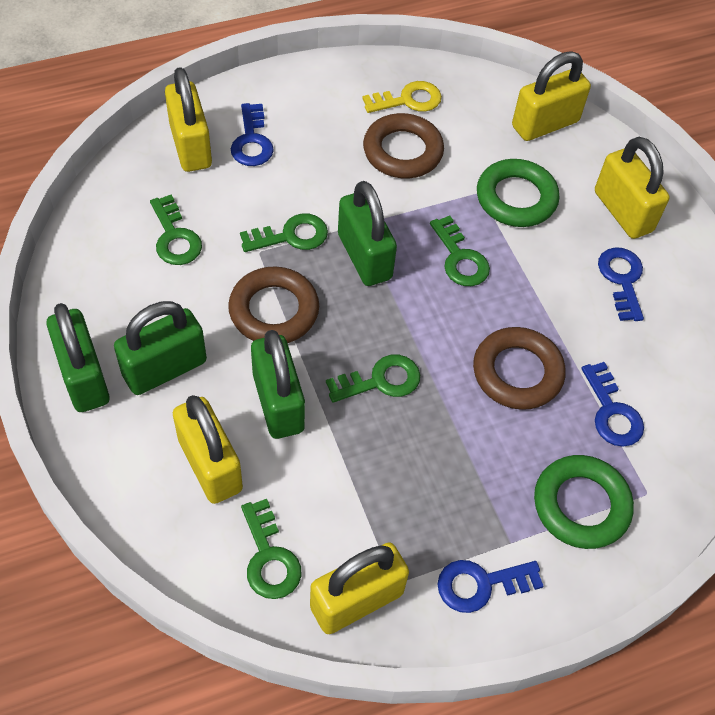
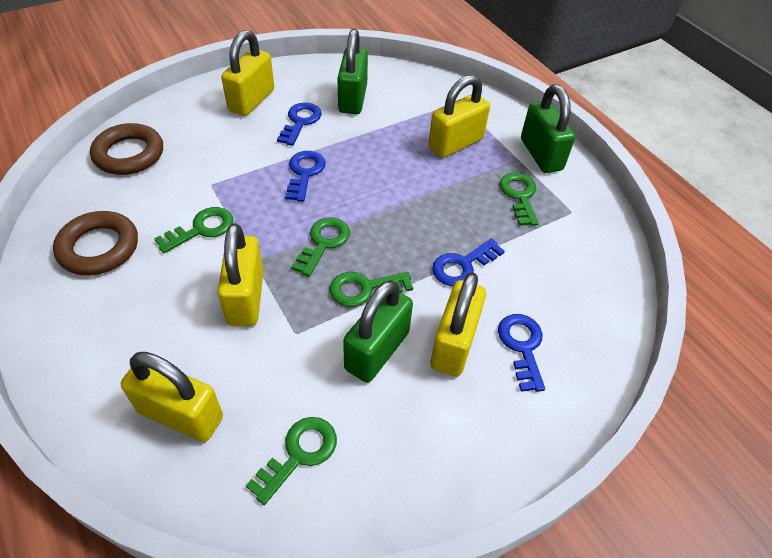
brown ring: 3 -> 2
green padlock: 4 -> 3
green ring: 2 -> 0
yellow key: 1 -> 0

